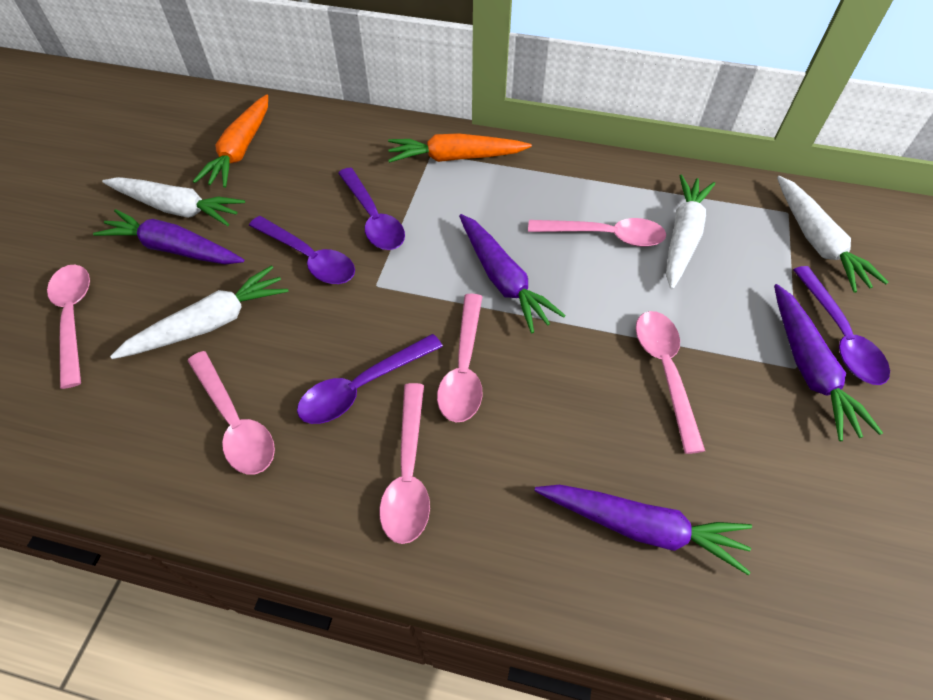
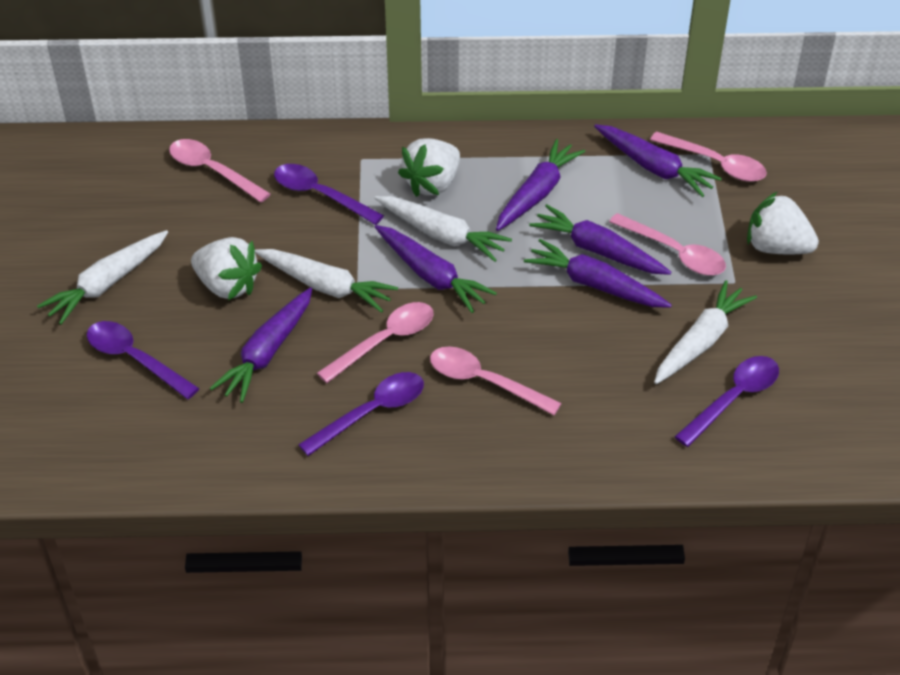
orange carrot: 2 -> 0
pink spoon: 6 -> 5
purple carrot: 4 -> 6
white strawberry: 0 -> 3

